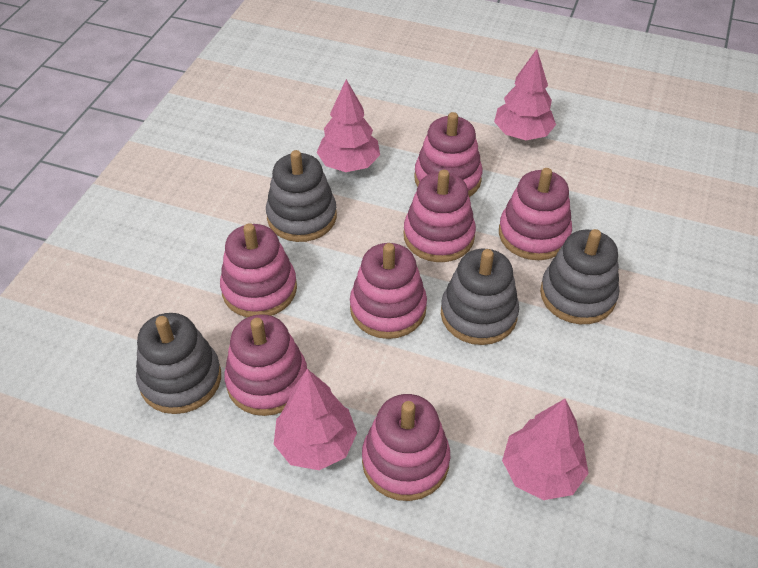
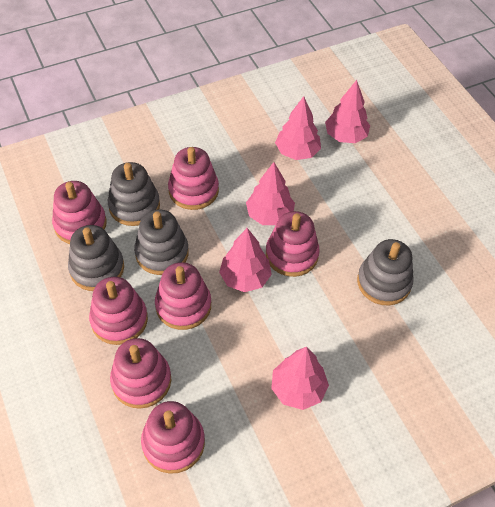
pink tree: 4 -> 5

